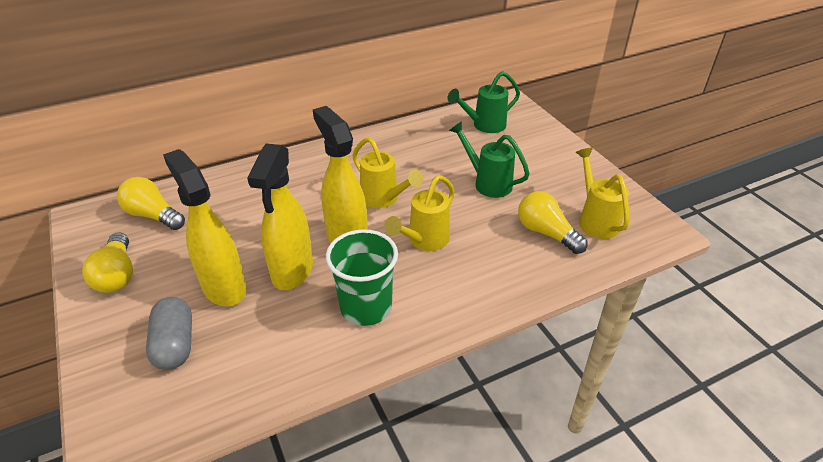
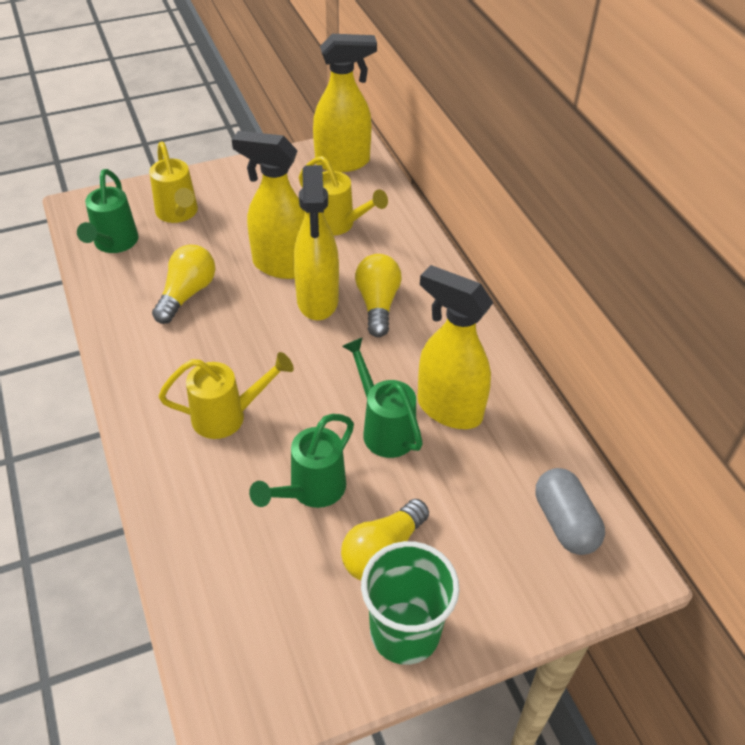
green watering can: 2 -> 3
yellow spray bottle: 3 -> 4

